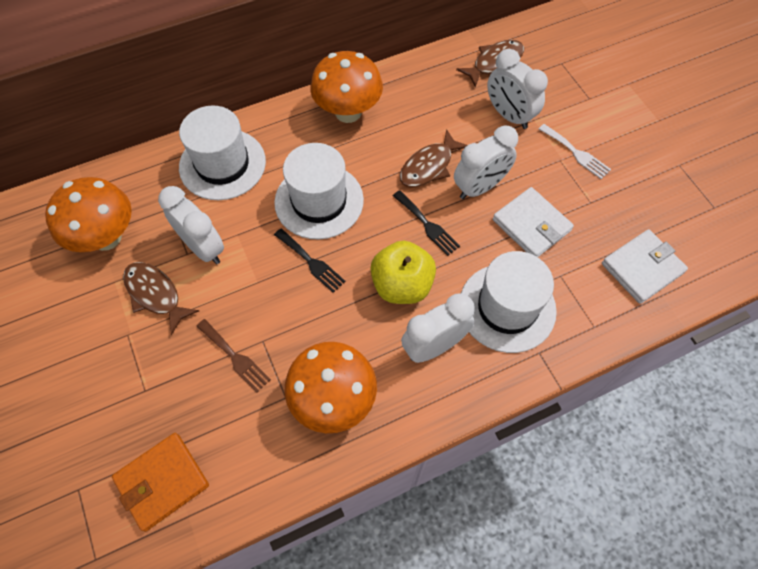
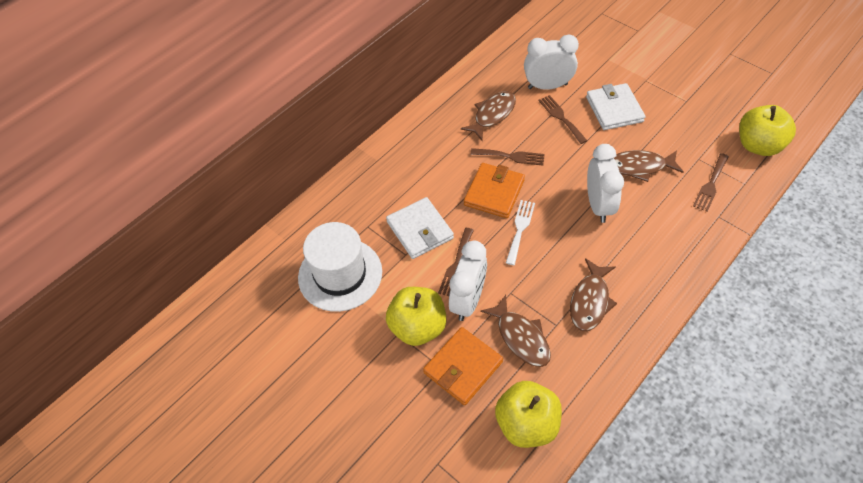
black fork: 2 -> 0
brown fish: 3 -> 4
brown fork: 1 -> 4
orange mushroom: 3 -> 0
orange wallet: 1 -> 2
white clock: 4 -> 3
white hat: 3 -> 1
yellow apple: 1 -> 3

